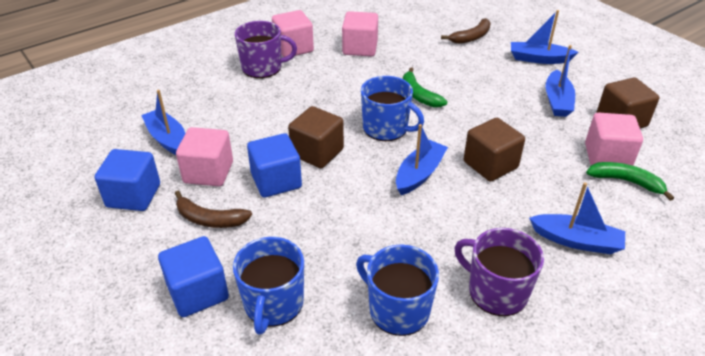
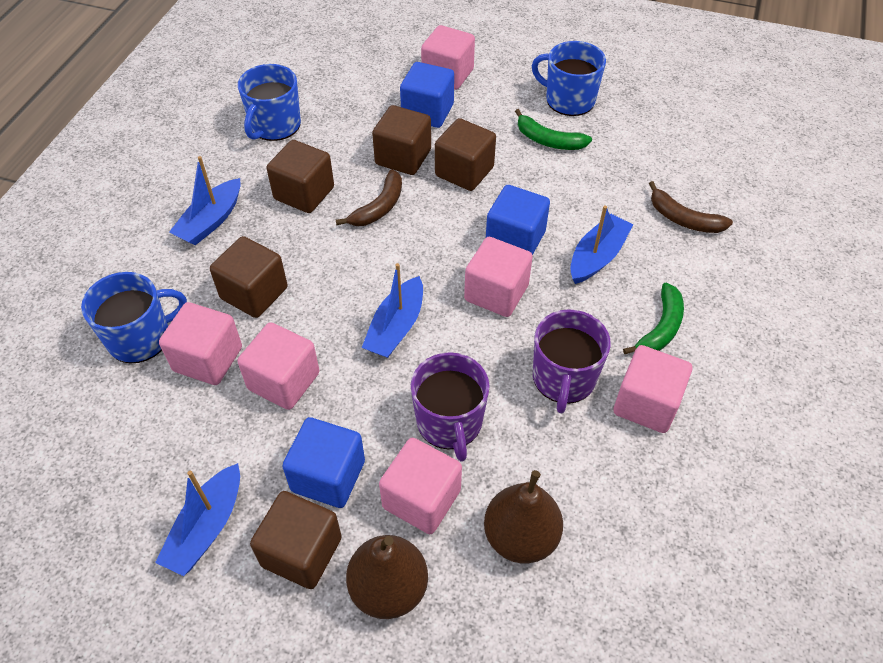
blue boat: 5 -> 4
brown cube: 3 -> 5
brown pear: 0 -> 2
pink cube: 4 -> 6

